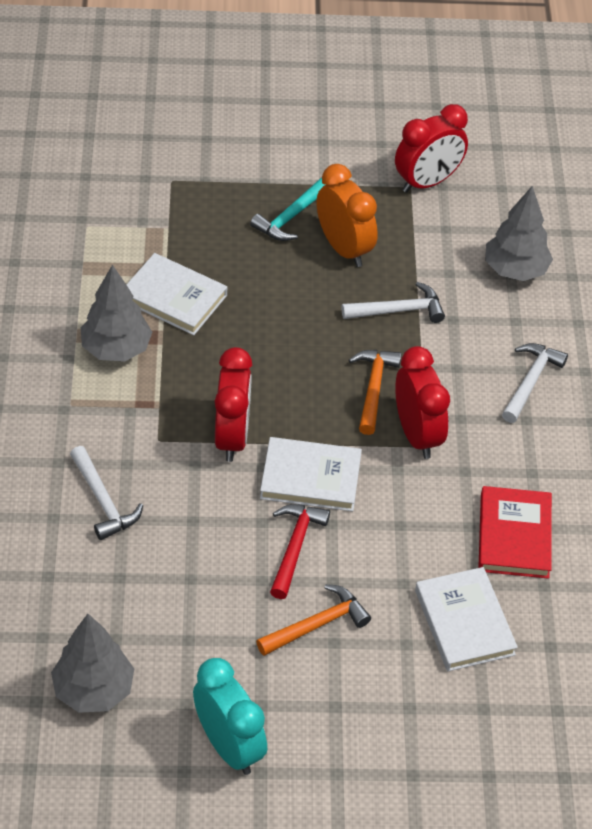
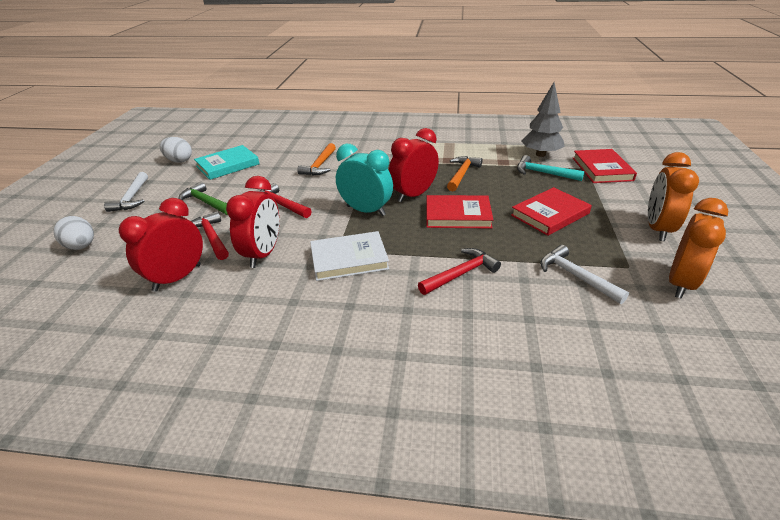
green hammer: 0 -> 1
grey tree: 3 -> 1
orange clock: 1 -> 2
red book: 1 -> 3
red hammer: 1 -> 3
turquoise book: 0 -> 1
white book: 3 -> 1
white egg: 0 -> 2
white hammer: 3 -> 2

